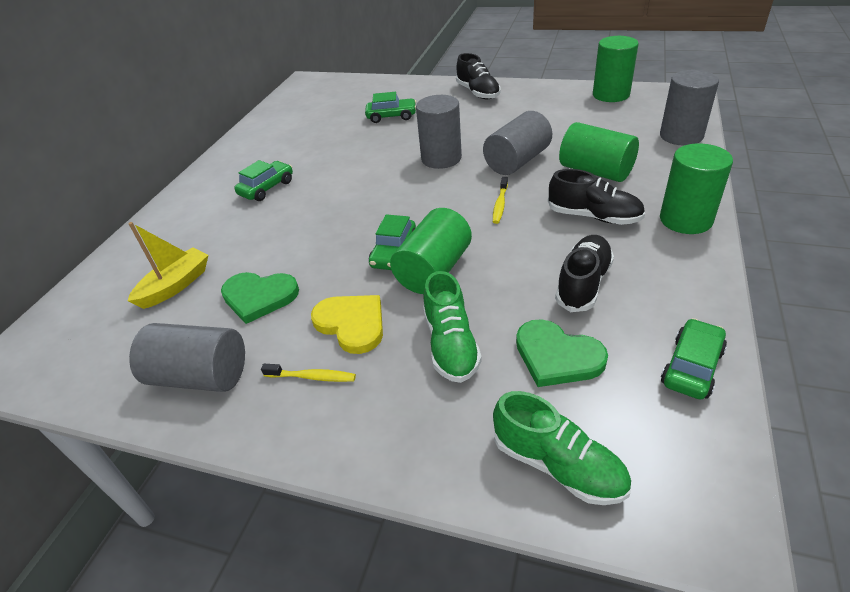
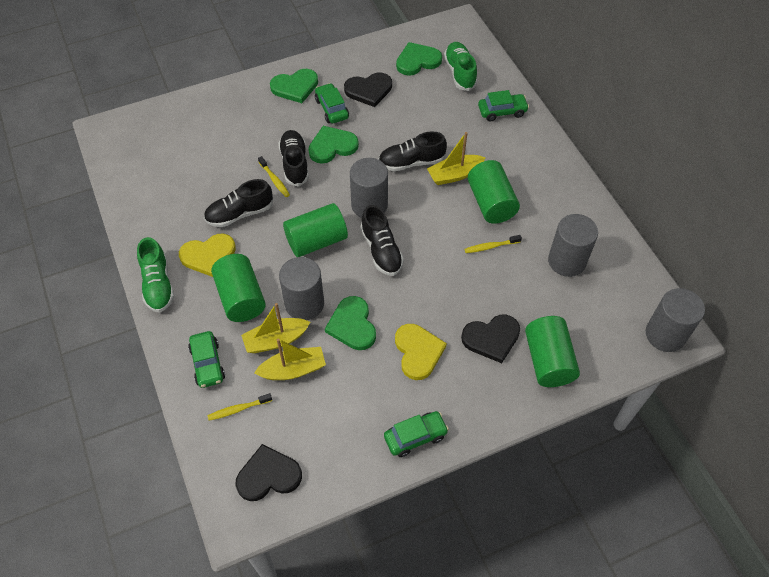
black heart: 0 -> 3
black shoe: 3 -> 4
green heart: 2 -> 4
yellow boat: 1 -> 3
yellow heart: 1 -> 2
yellow toothbrush: 2 -> 3

